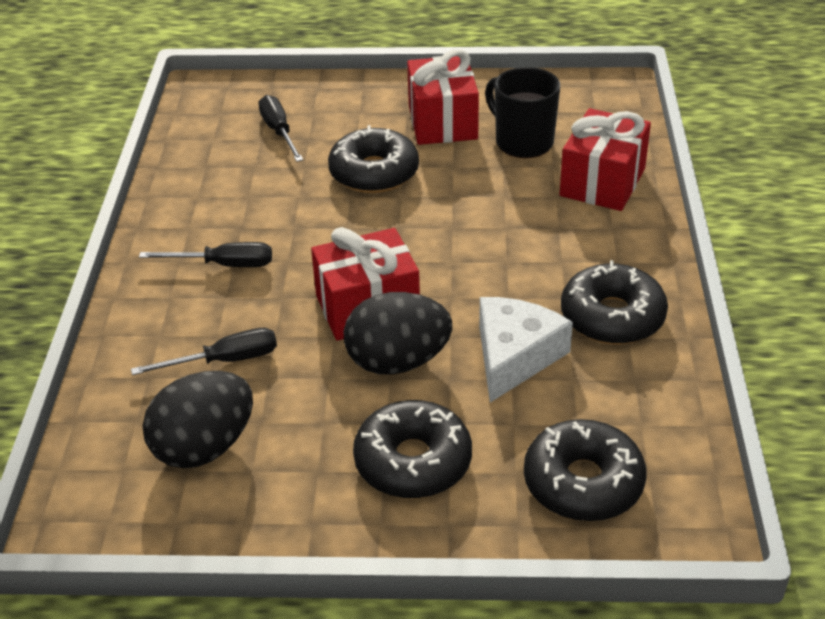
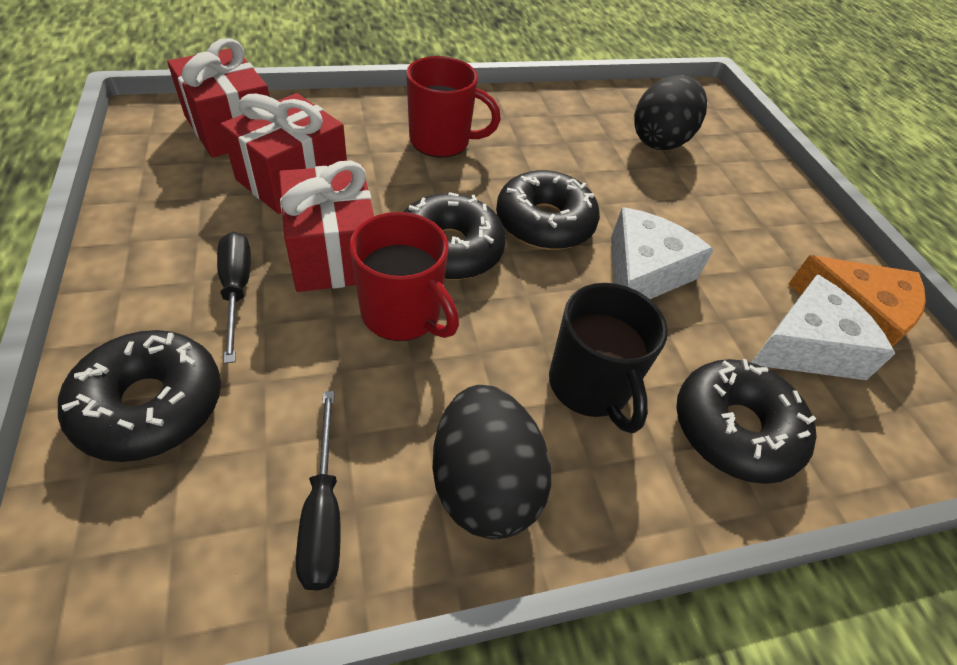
black screwdriver: 3 -> 2
orange cheese: 0 -> 1
red mug: 0 -> 2
white cheese: 1 -> 2

